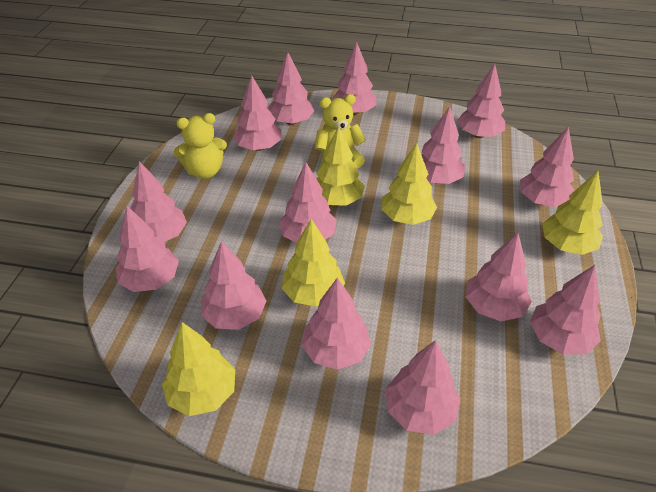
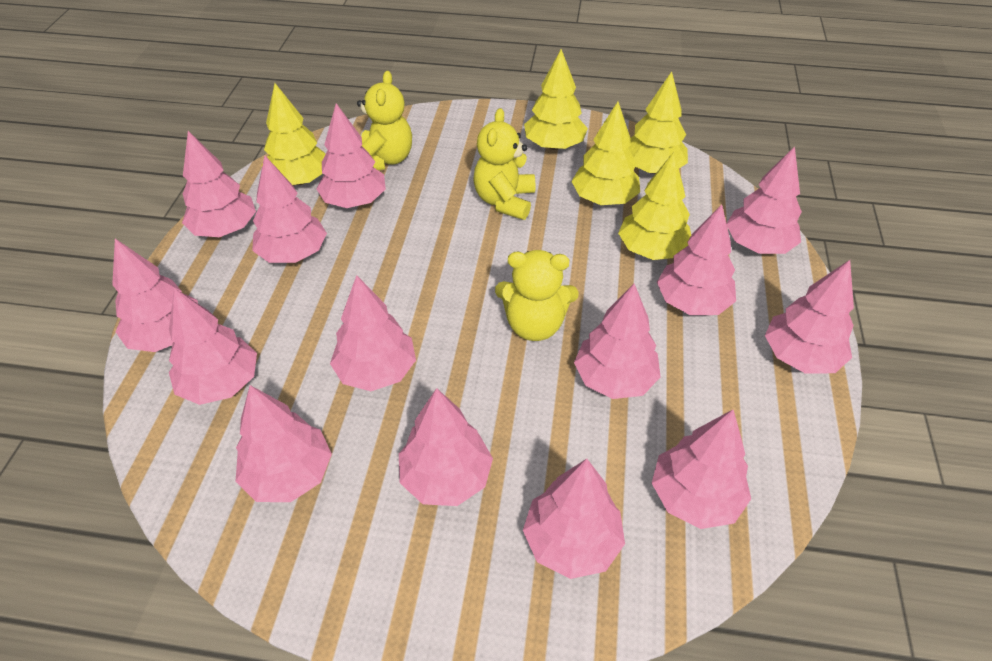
yellow teddy bear: 2 -> 3

